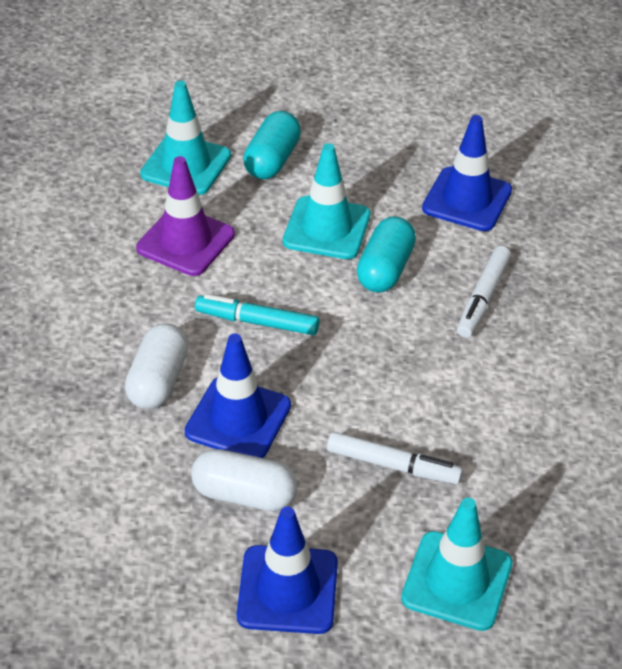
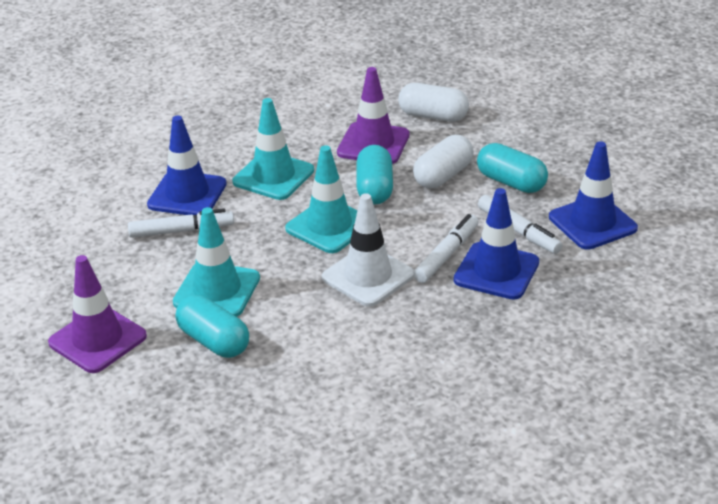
purple traffic cone: 1 -> 2
turquoise capsule: 2 -> 3
turquoise marker: 1 -> 0
white marker: 2 -> 3
white traffic cone: 0 -> 1

